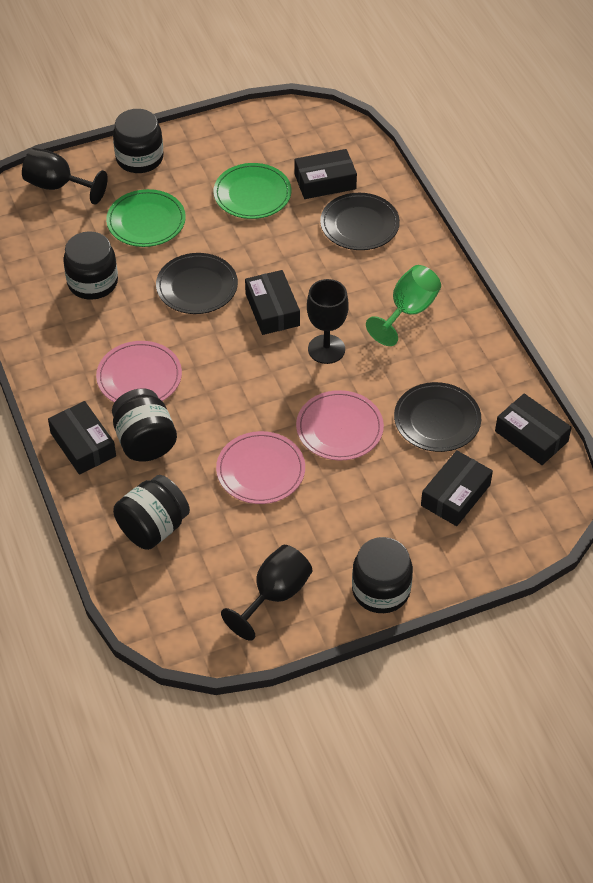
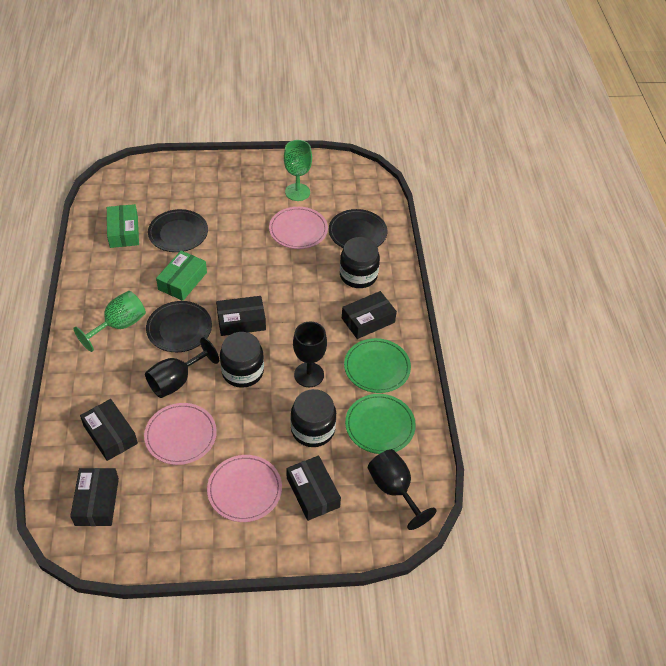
black jar: 5 -> 3
green box: 0 -> 2
green goblet: 1 -> 2

